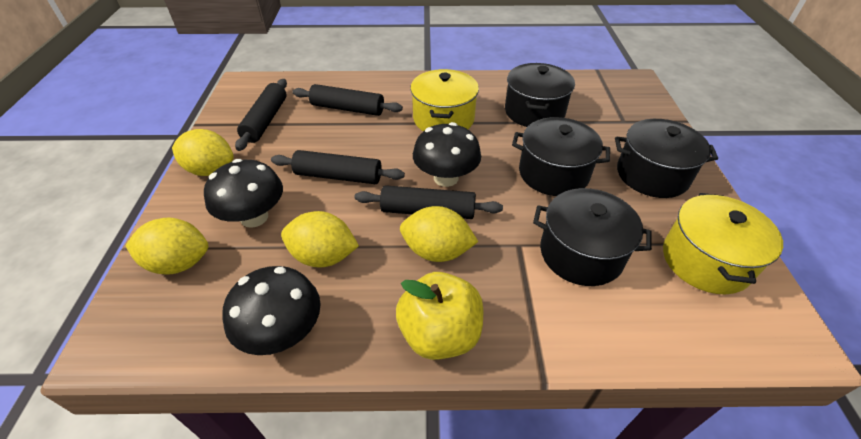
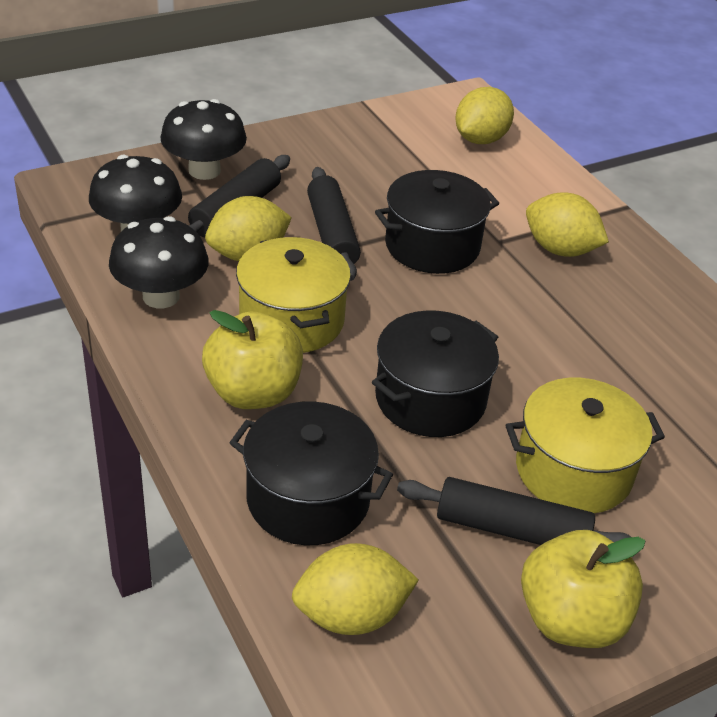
black pot: 4 -> 3
black rolling pin: 4 -> 3
yellow apple: 1 -> 2

